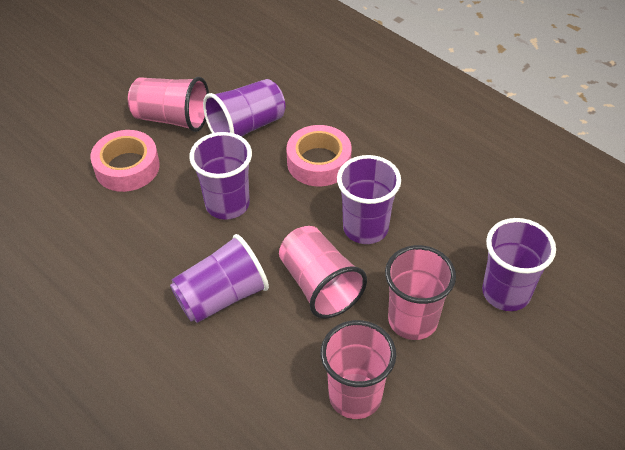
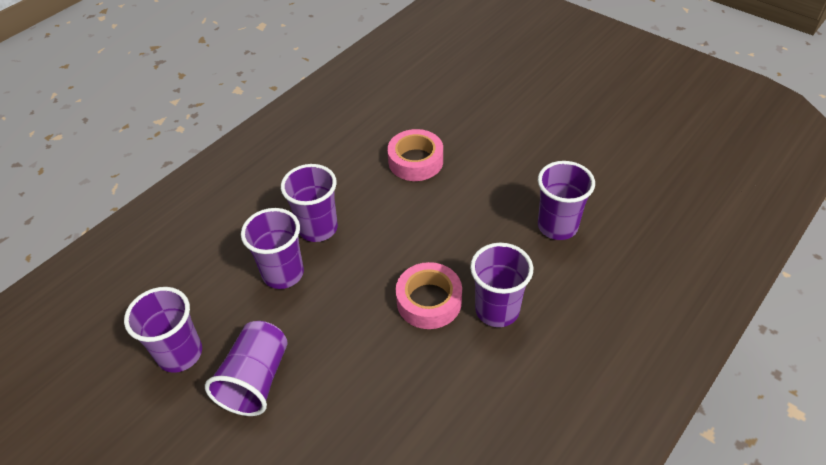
pink cup: 4 -> 0
purple cup: 5 -> 6

